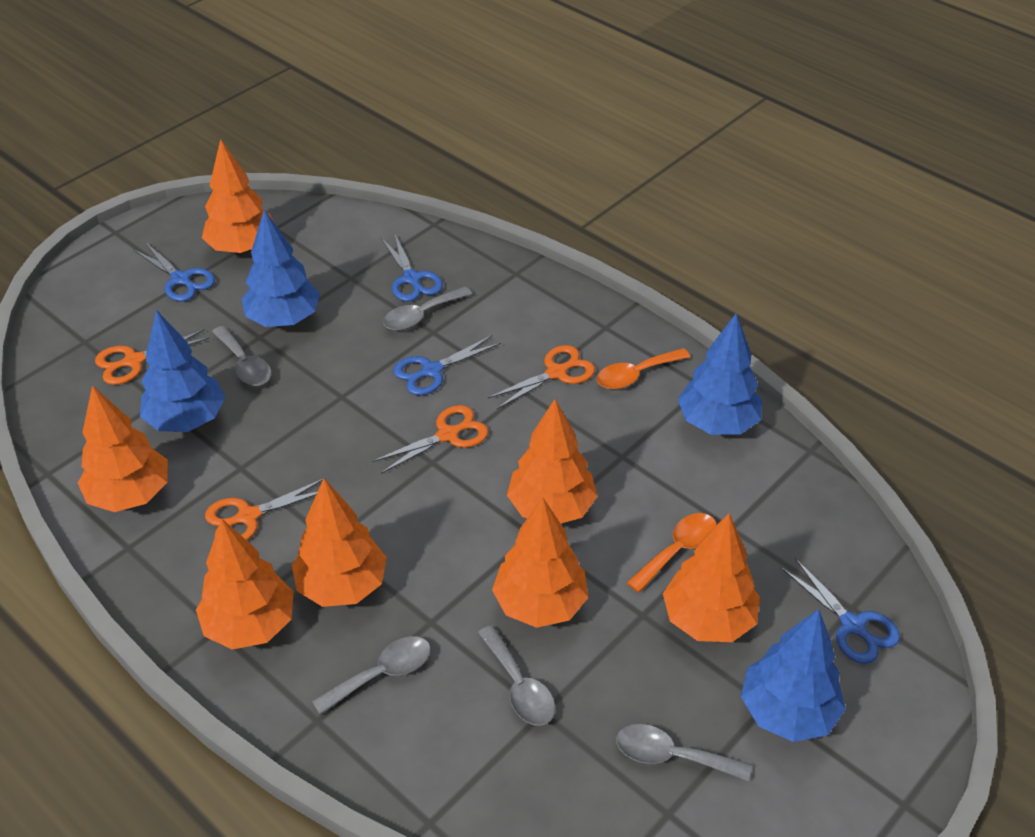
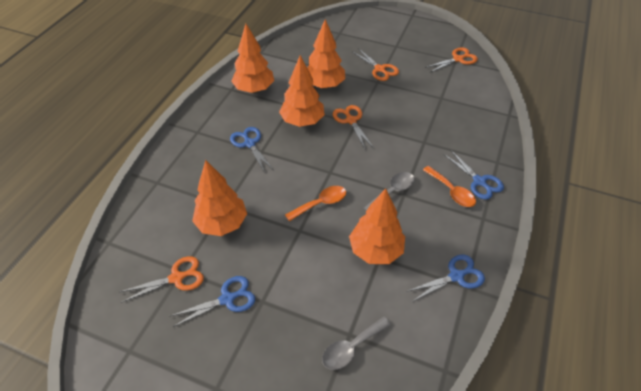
blue tree: 4 -> 0
grey spoon: 5 -> 2
orange tree: 7 -> 5

